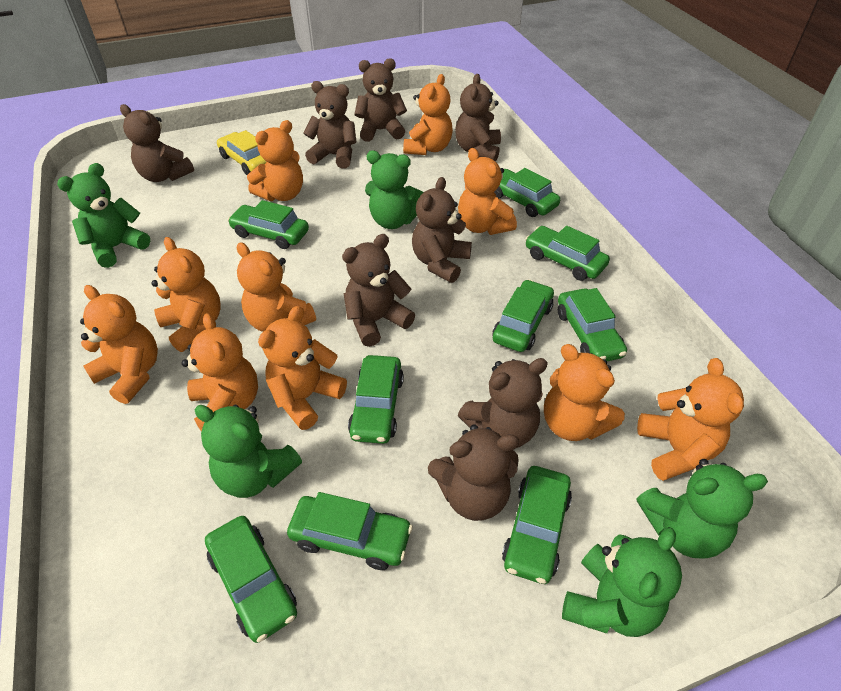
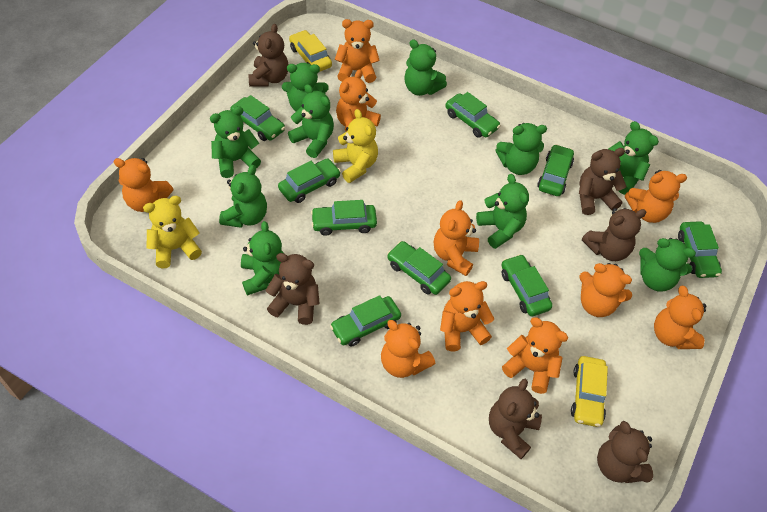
brown teddy bear: 8 -> 6
green teddy bear: 5 -> 10
yellow car: 1 -> 2
yellow teddy bear: 0 -> 2

